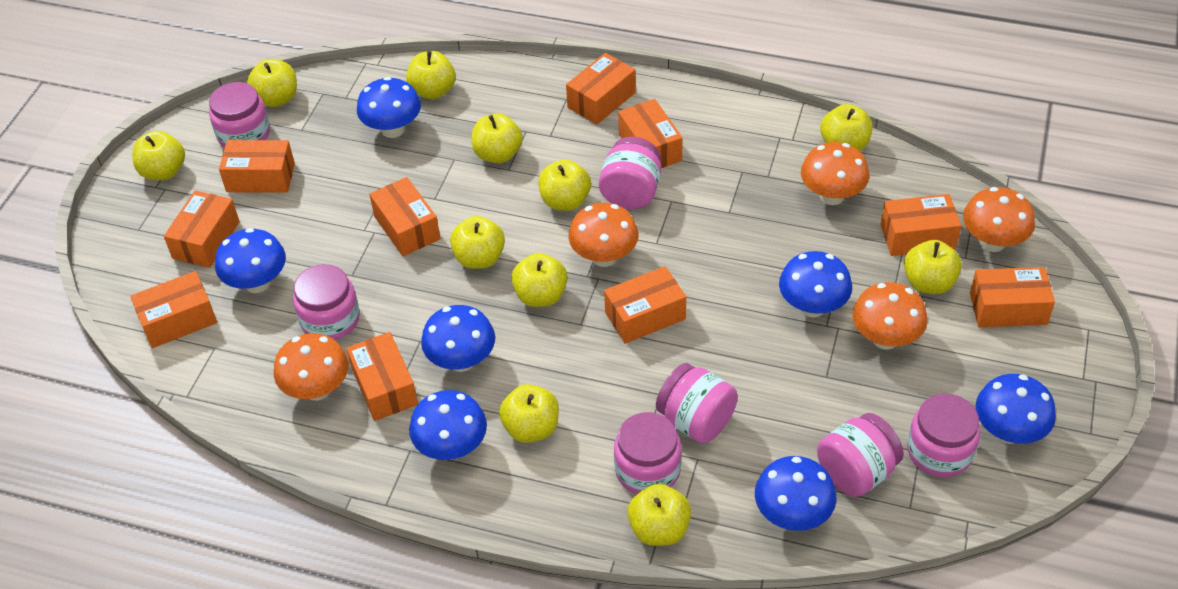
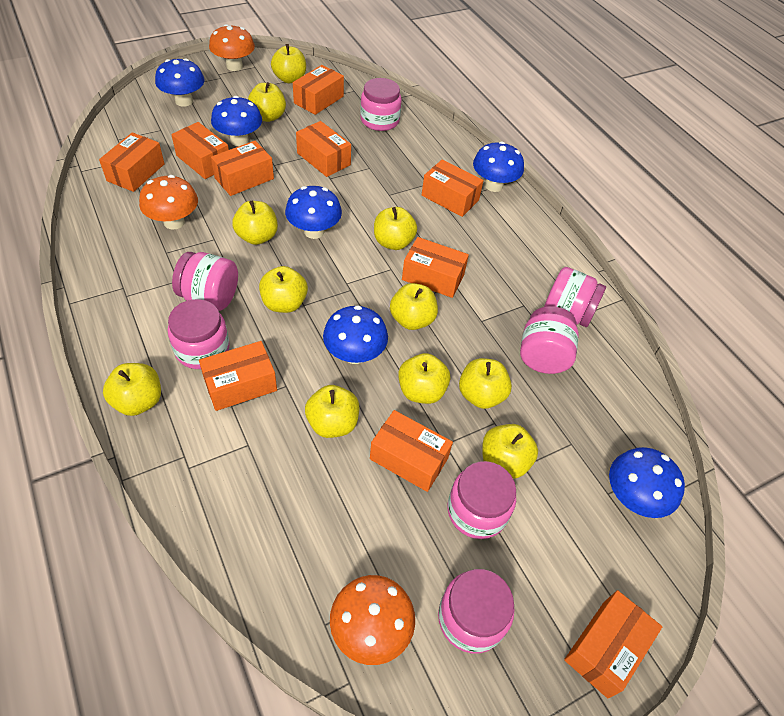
blue mushroom: 7 -> 6
orange mushroom: 5 -> 3

